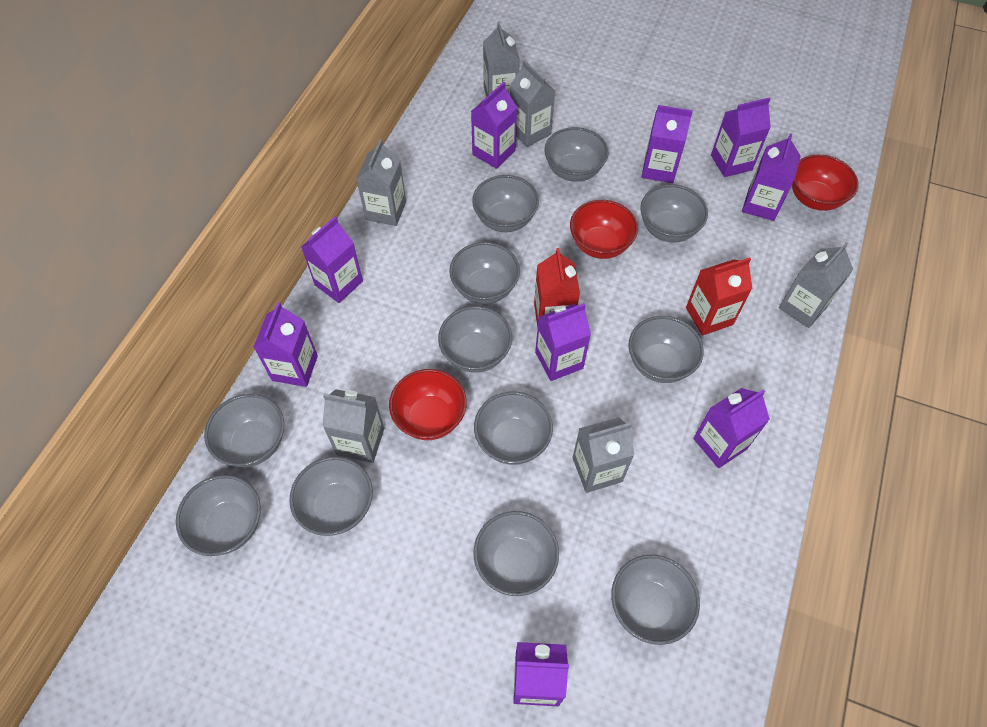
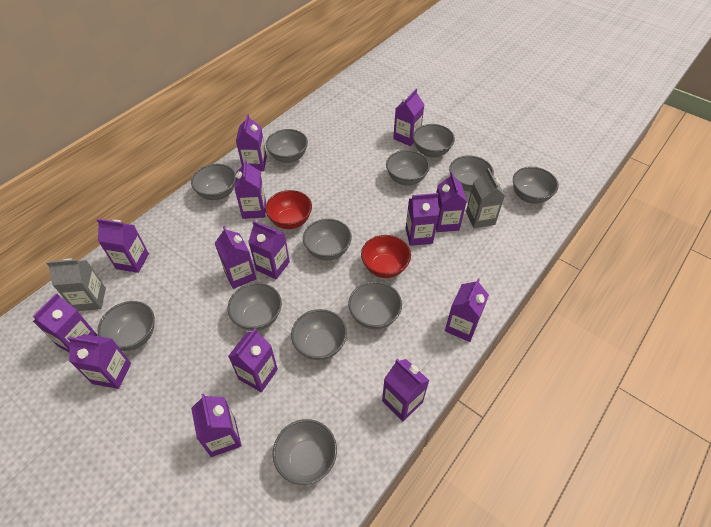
grey carton: 6 -> 2
purple carton: 9 -> 14
red bowl: 3 -> 2
red carton: 2 -> 0

